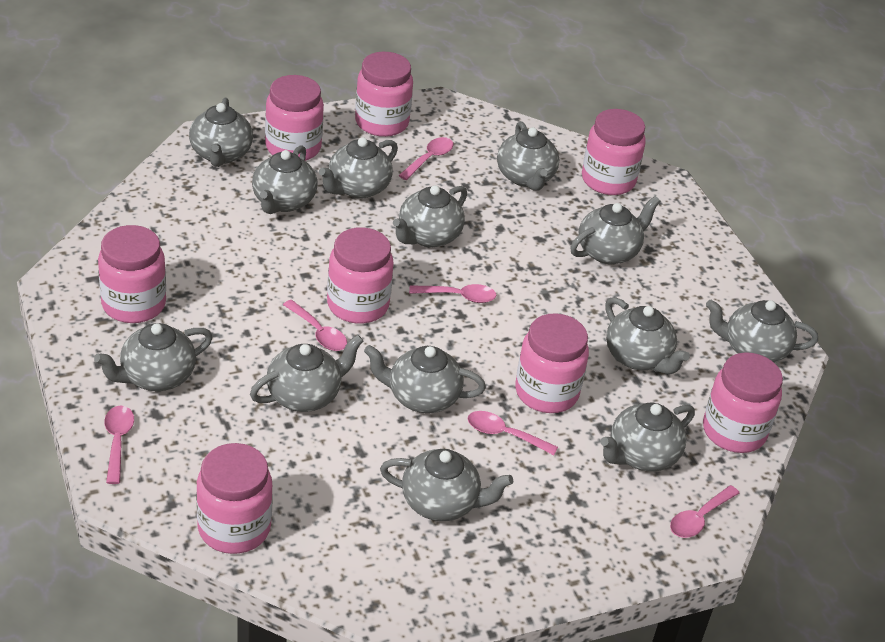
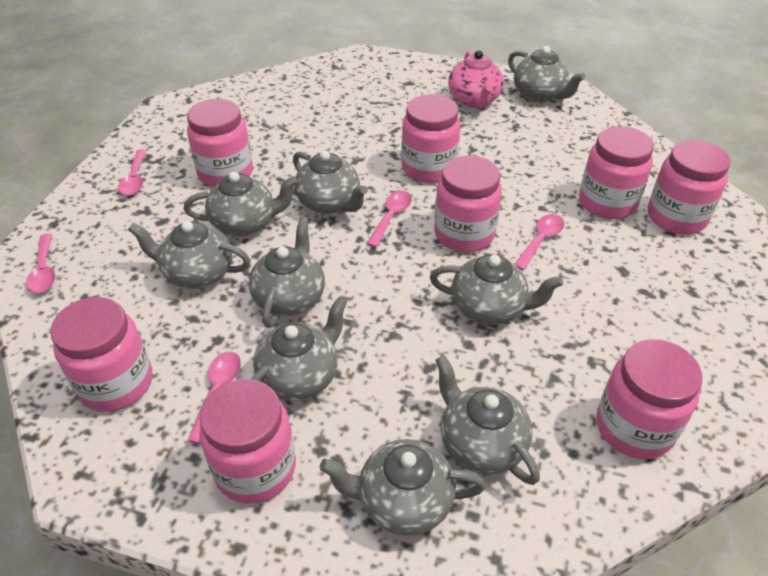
grey teapot: 13 -> 9
pink spoon: 6 -> 5
pink teapot: 0 -> 1

